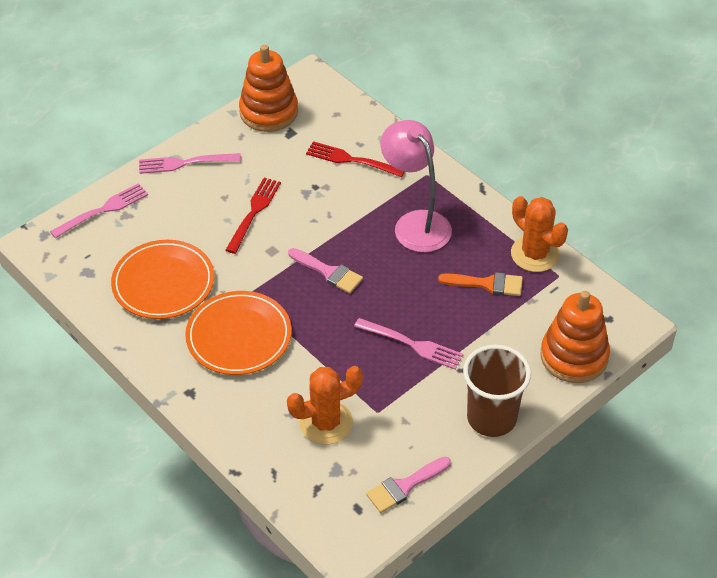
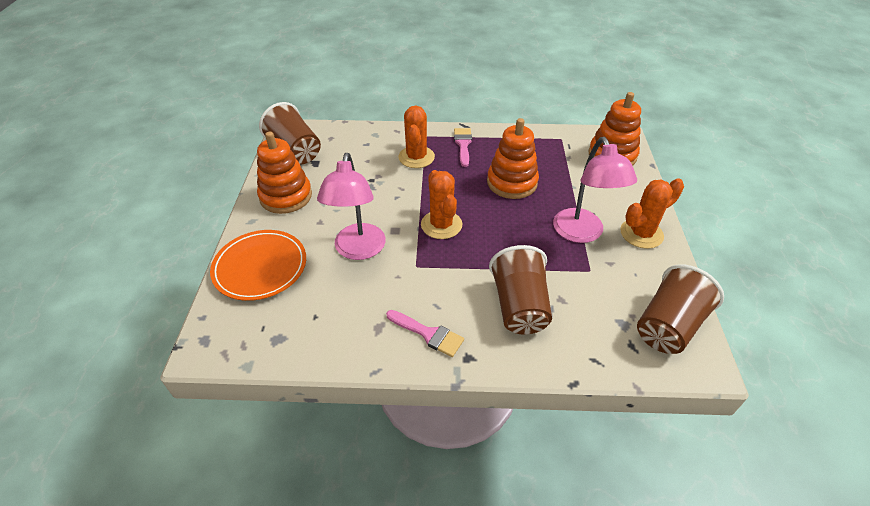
brown cup: 1 -> 3
orange brush: 1 -> 0
orange cactus: 2 -> 3
orange plate: 2 -> 1
orange stacking toy: 2 -> 3
pink fork: 3 -> 0
pink lamp: 1 -> 2
red fork: 2 -> 0

